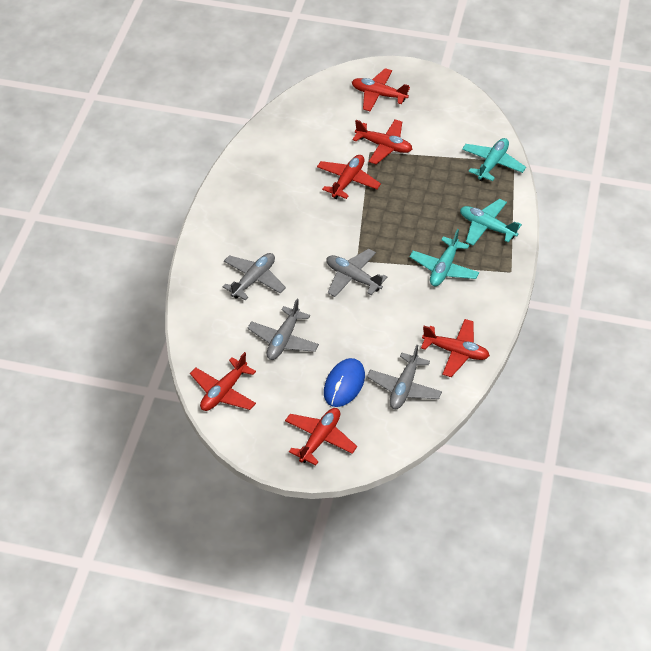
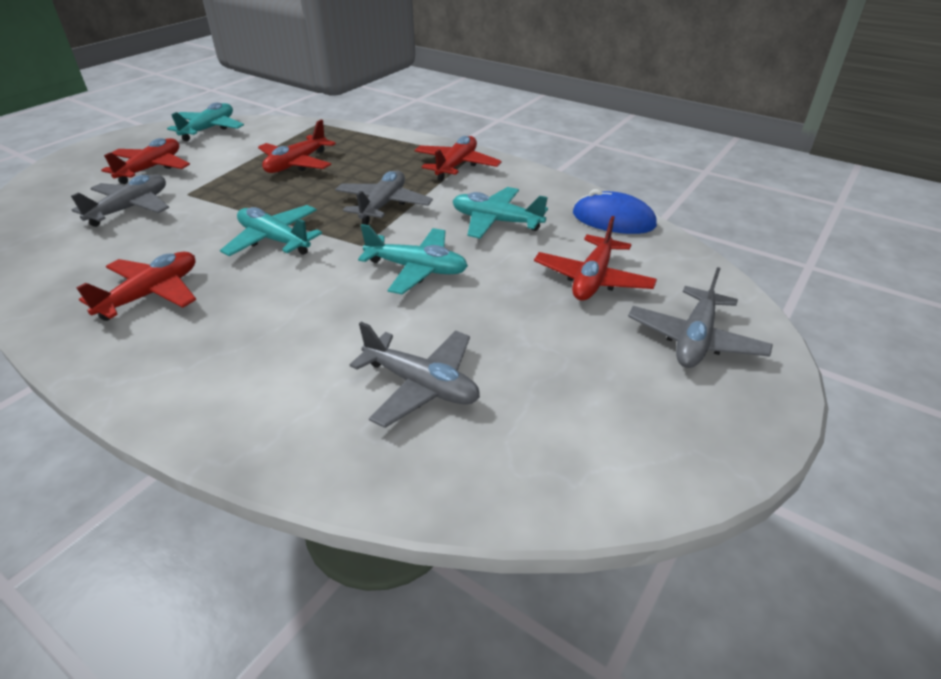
red plane: 6 -> 5
turquoise plane: 3 -> 4

